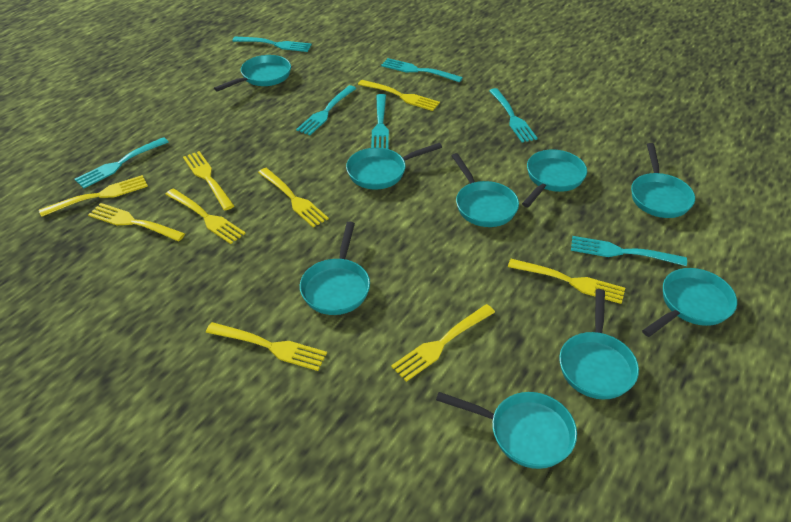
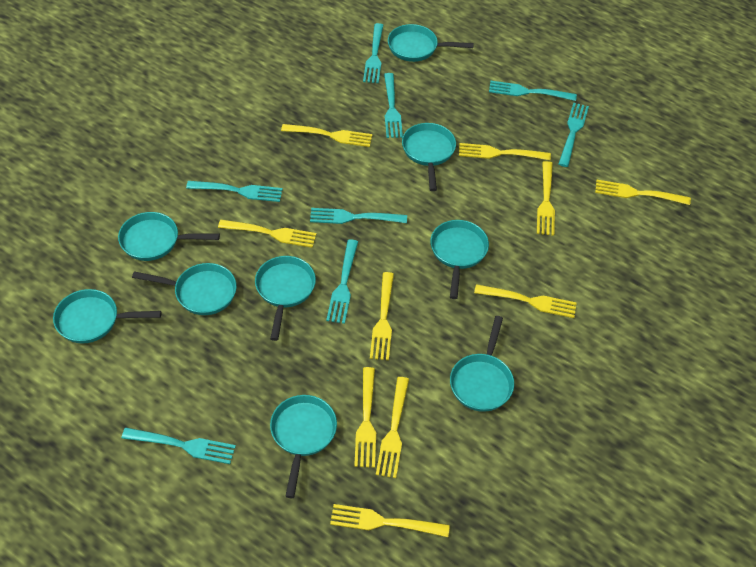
turquoise fork: 7 -> 8
yellow fork: 9 -> 10

